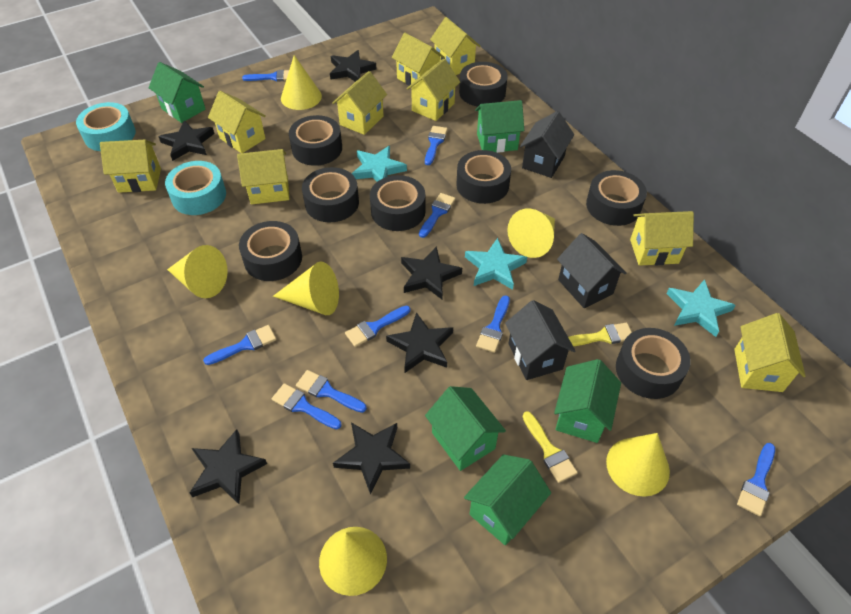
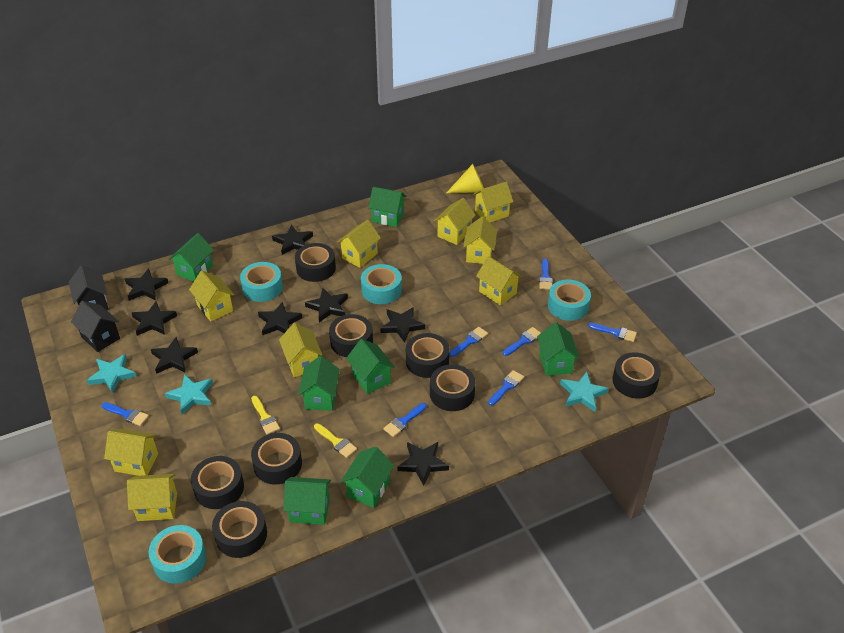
black house: 3 -> 2
black star: 6 -> 8
blue brush: 9 -> 7
green house: 5 -> 7
turquoise tape: 2 -> 4
yellow cone: 6 -> 1

